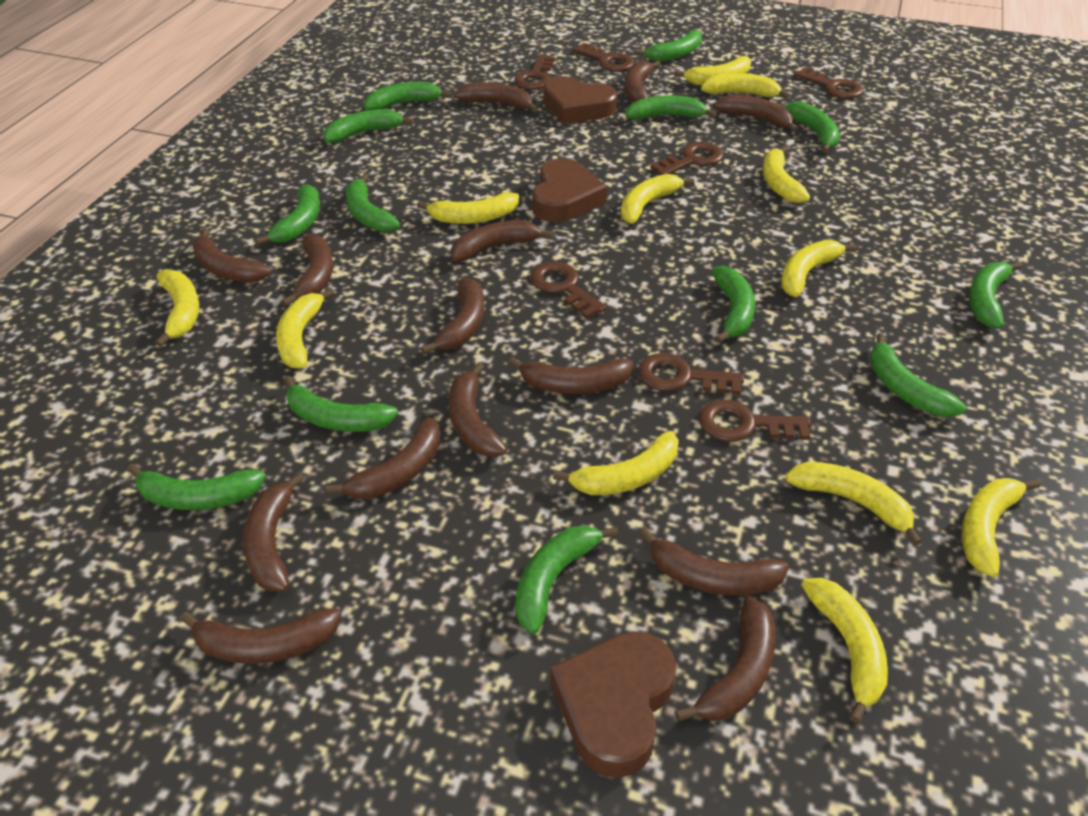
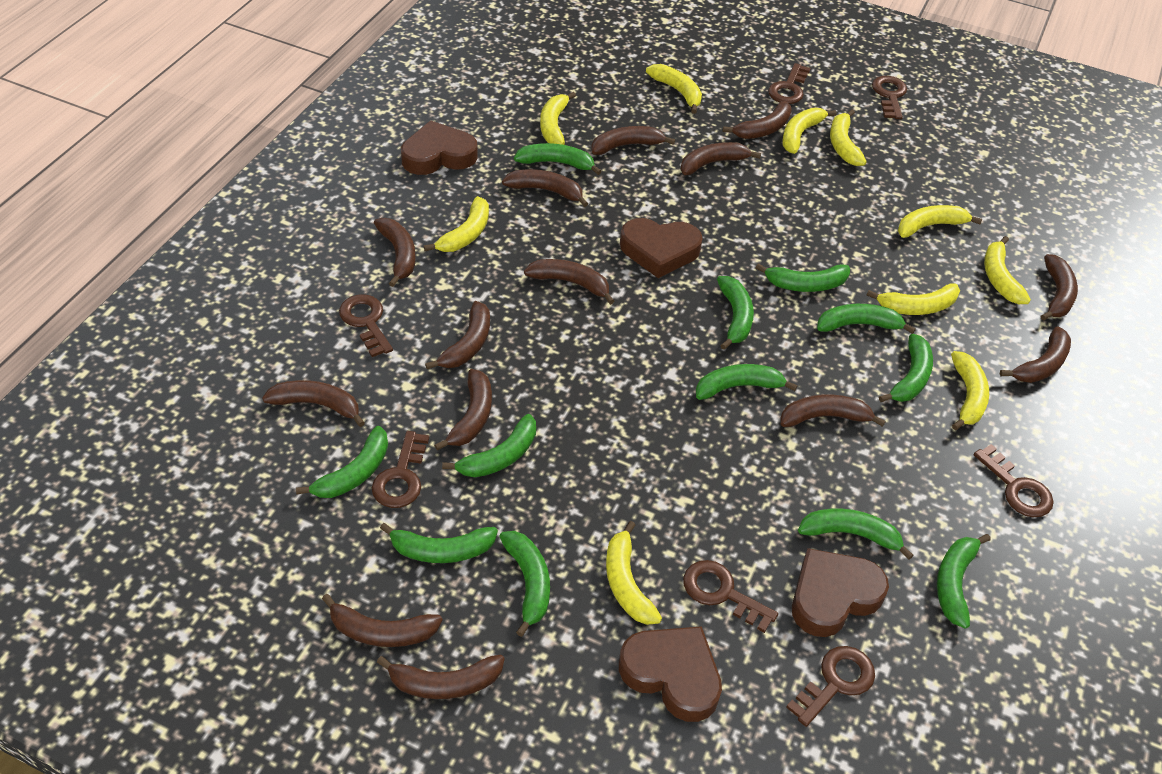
brown heart: 3 -> 4
green banana: 13 -> 12
yellow banana: 12 -> 10

